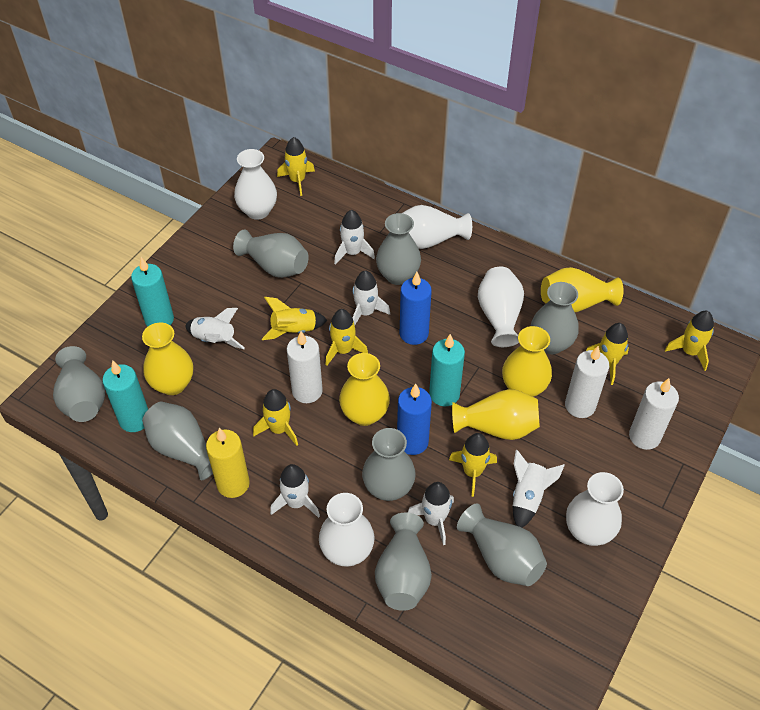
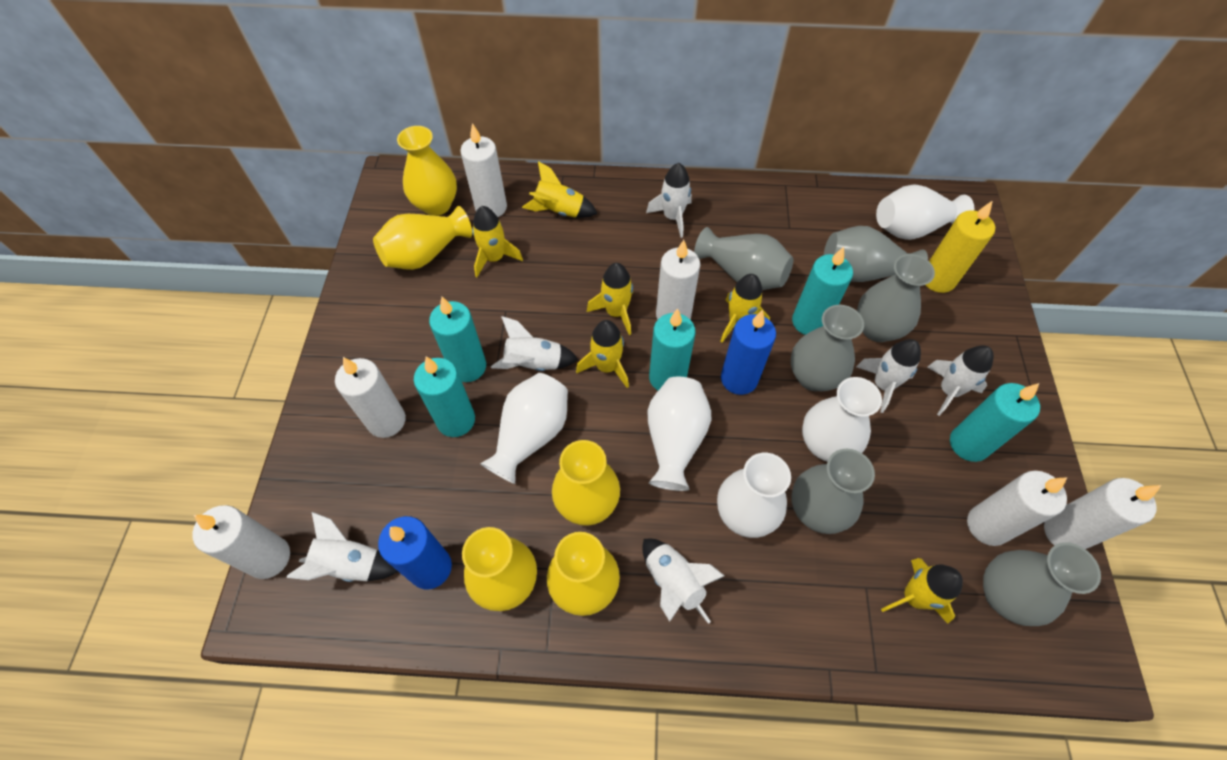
grey vase: 8 -> 6
turquoise candle: 3 -> 5
white candle: 3 -> 6
yellow rocket: 7 -> 6

